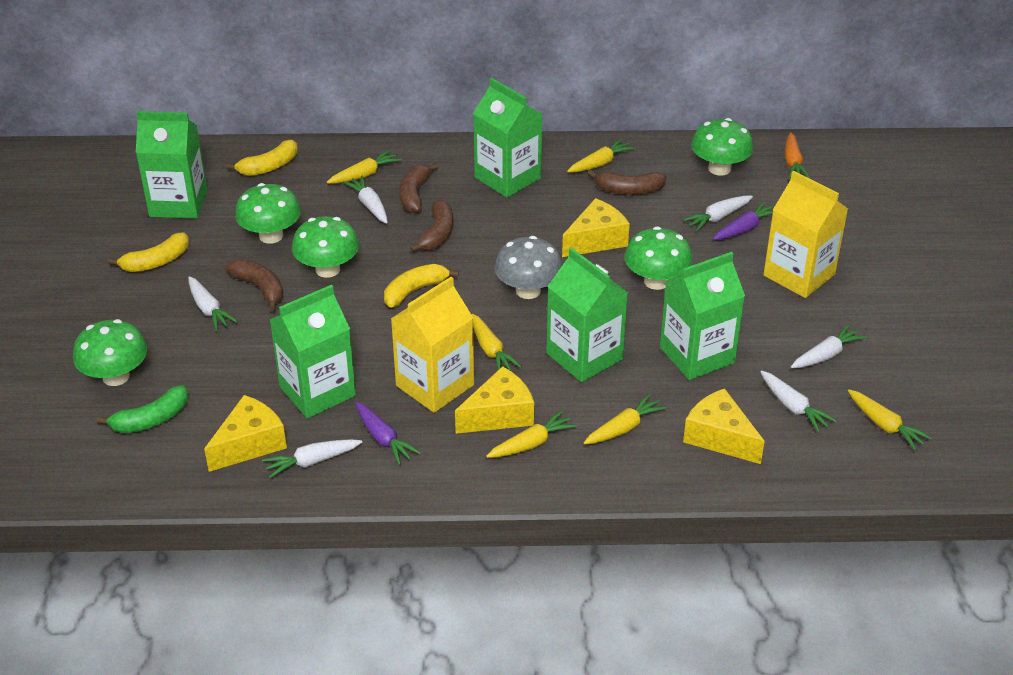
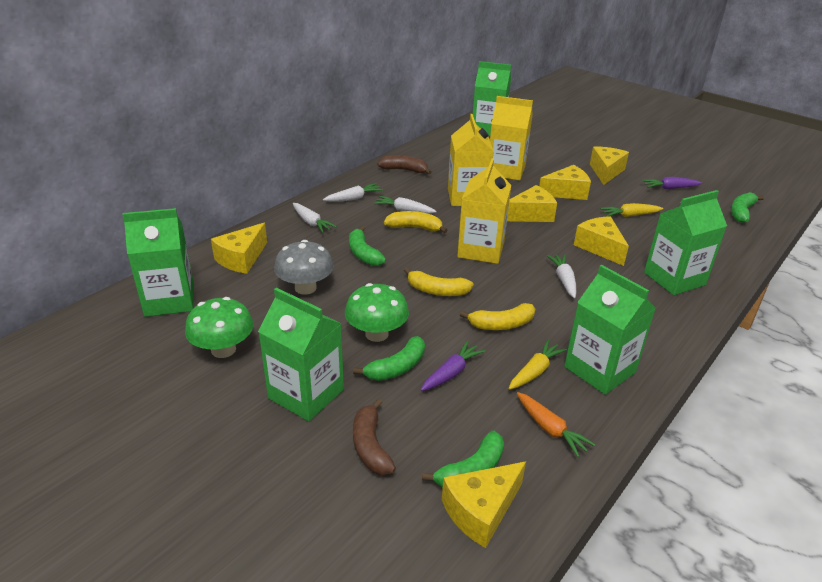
brown banana: 4 -> 2
green banana: 1 -> 4
green mushroom: 5 -> 2
white carrot: 6 -> 4
yellow carrot: 6 -> 2
yellow carton: 2 -> 3
yellow cheese: 4 -> 6

